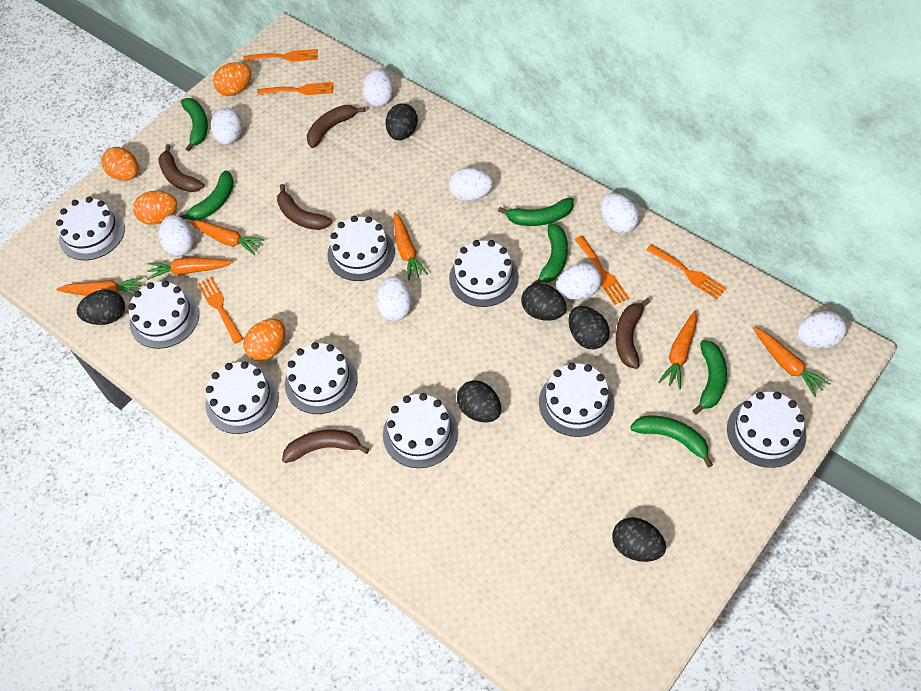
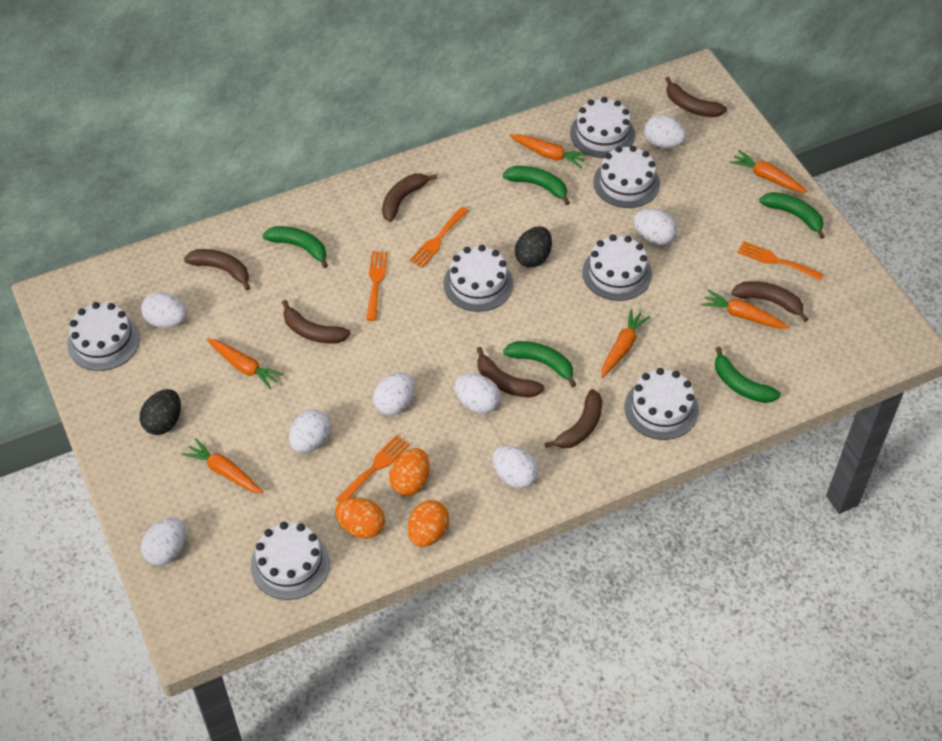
black egg: 6 -> 2
brown banana: 5 -> 7
green banana: 6 -> 5
orange egg: 4 -> 3
orange fork: 5 -> 4
white cake: 9 -> 7

